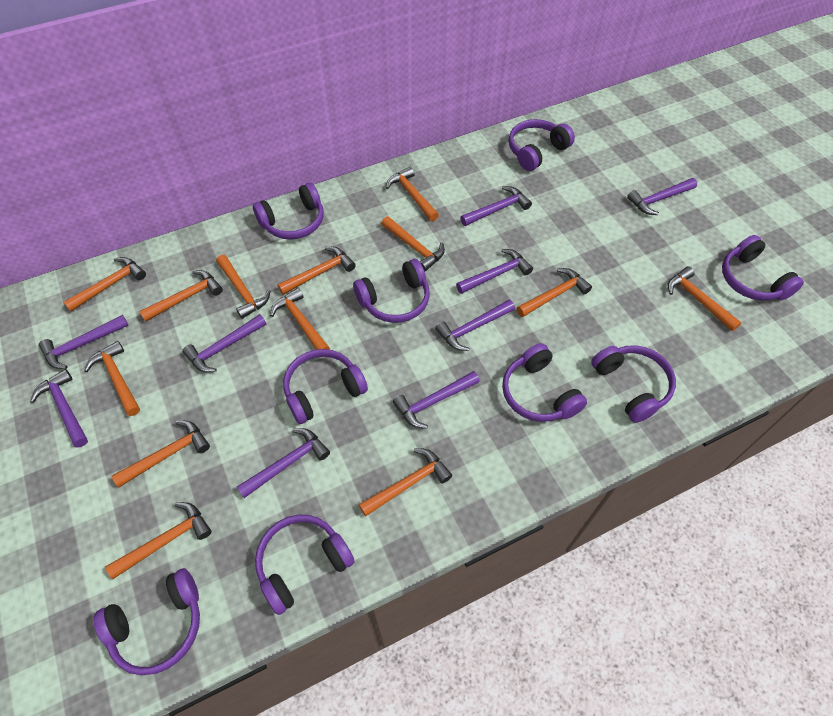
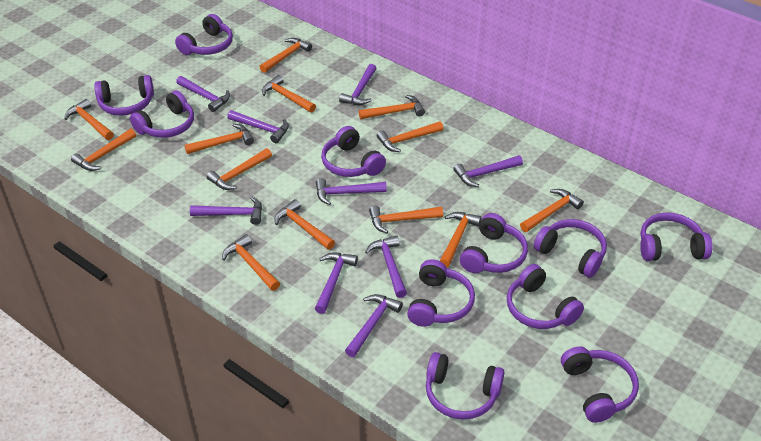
purple headphones: 9 -> 11

